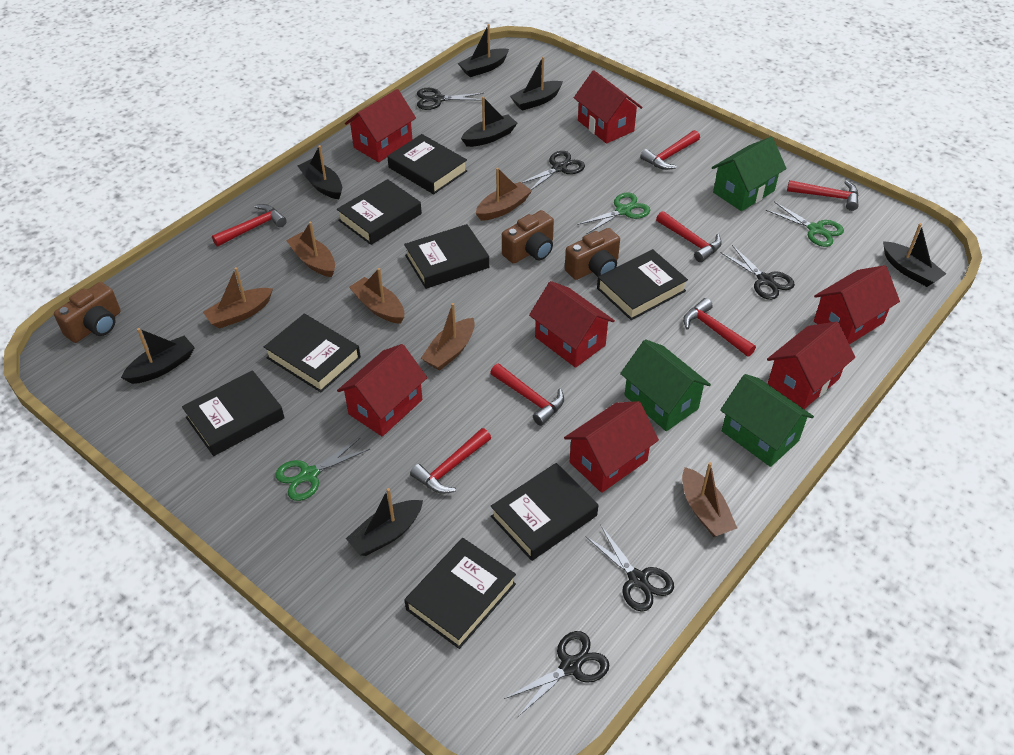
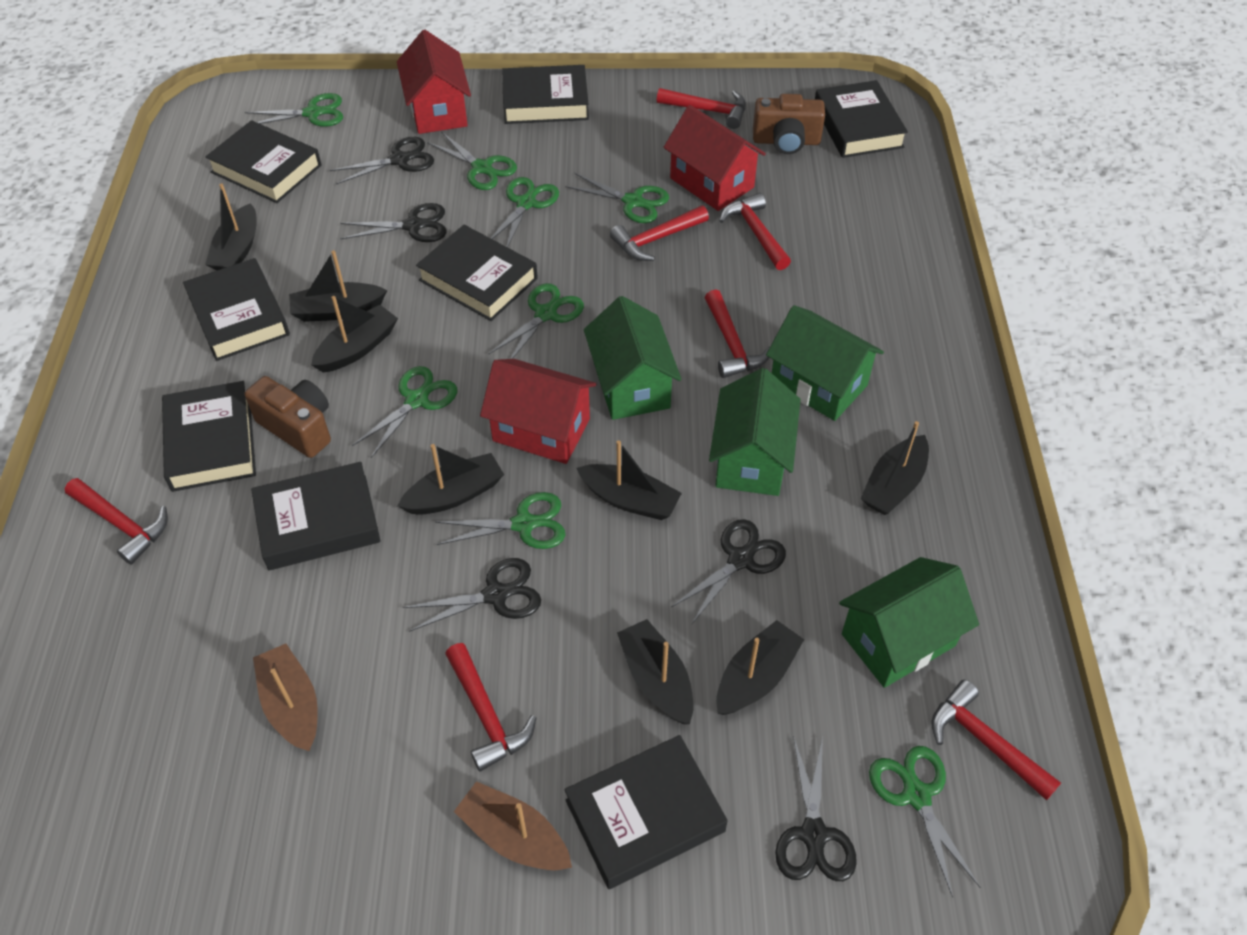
black boat: 7 -> 8
brown boat: 6 -> 2
brown camera: 3 -> 2
green house: 3 -> 4
green scissors: 3 -> 8
red house: 7 -> 3

